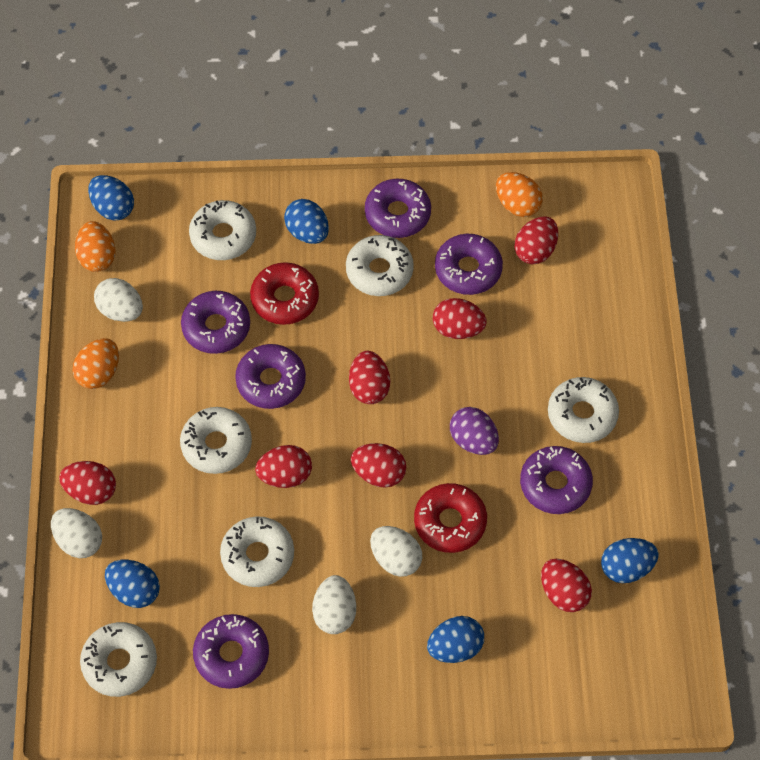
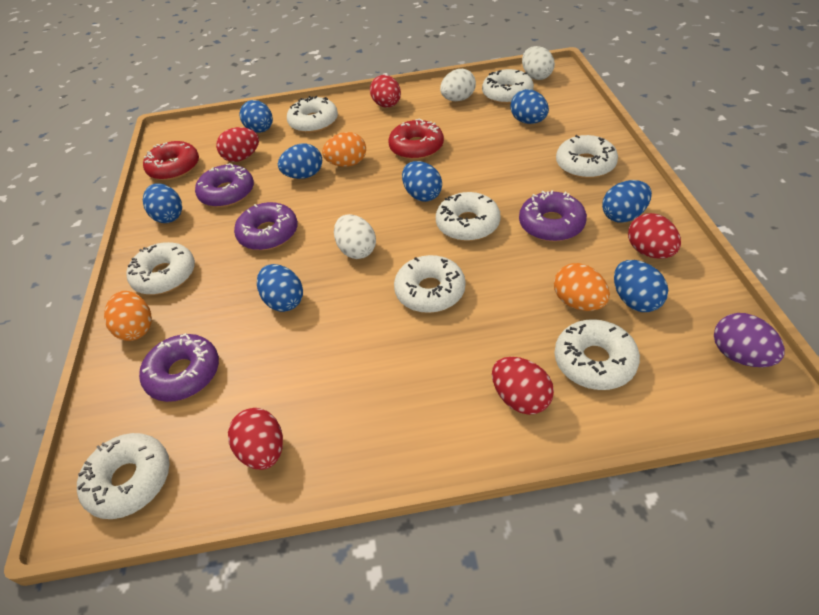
blue egg: 5 -> 8
purple donut: 6 -> 4
red egg: 7 -> 5
white donut: 6 -> 8
white egg: 4 -> 3

